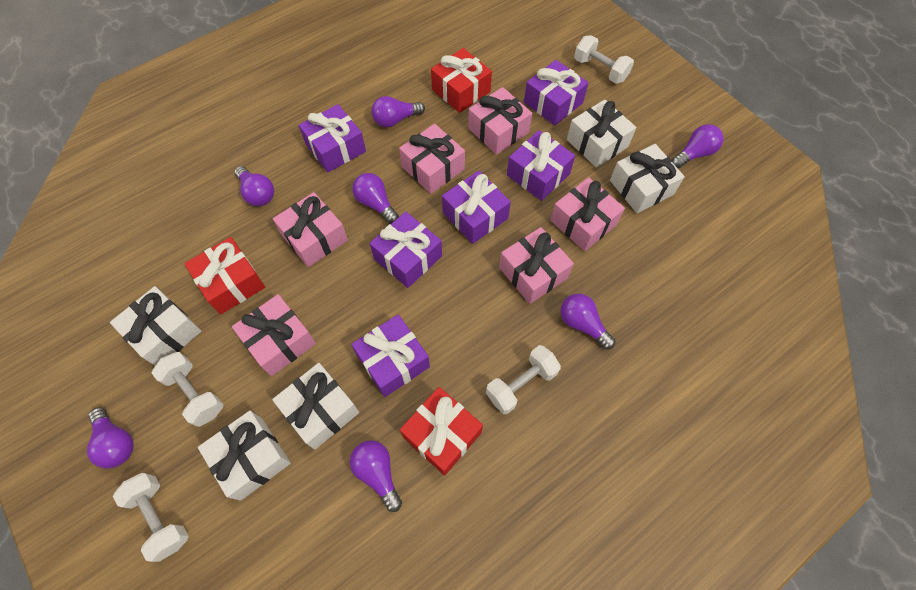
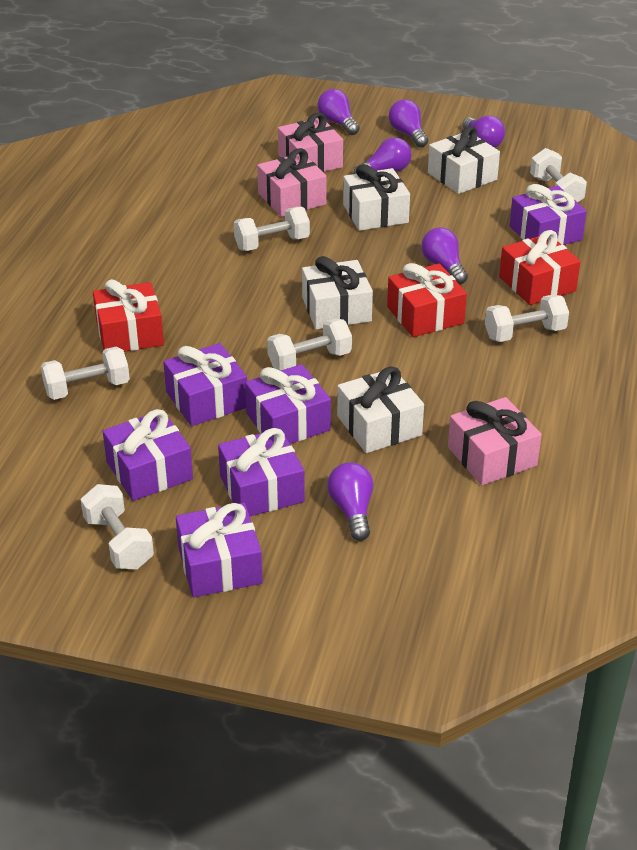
pink gift: 6 -> 3
purple light bulb: 7 -> 6
white dumbbell: 4 -> 6
white gift: 5 -> 4

